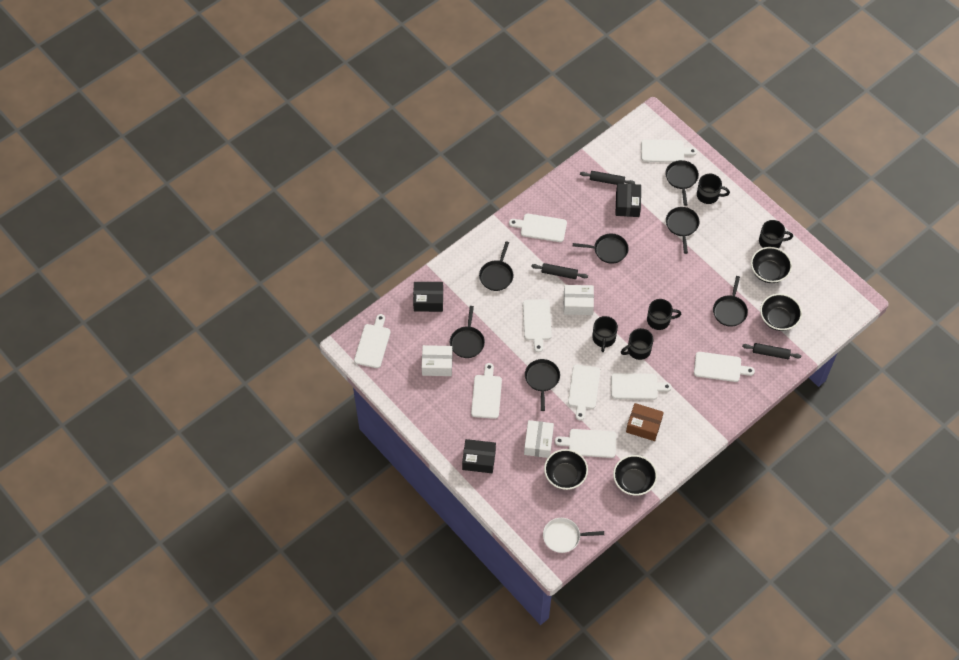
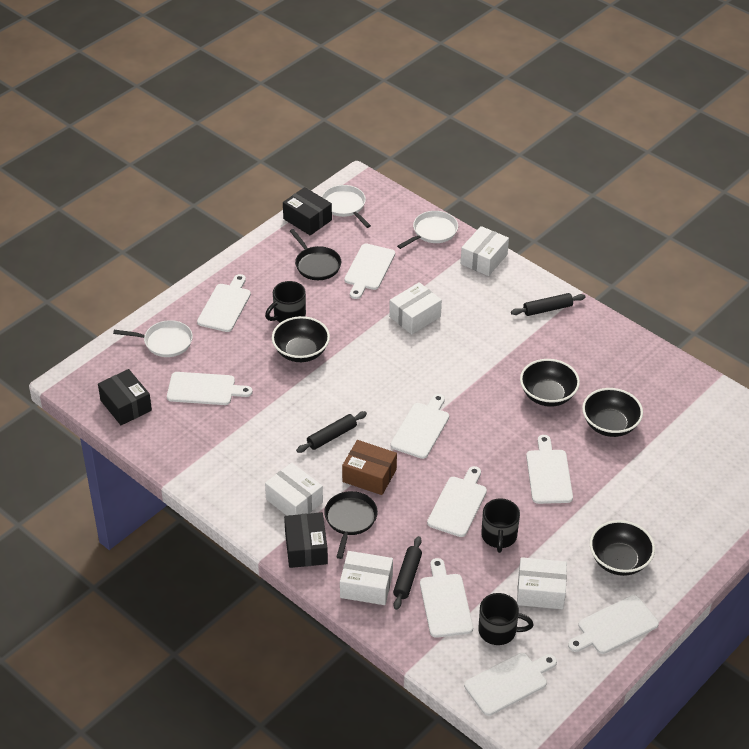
black mug: 5 -> 3
black pan: 7 -> 2
white box: 3 -> 5
white pan: 1 -> 3

